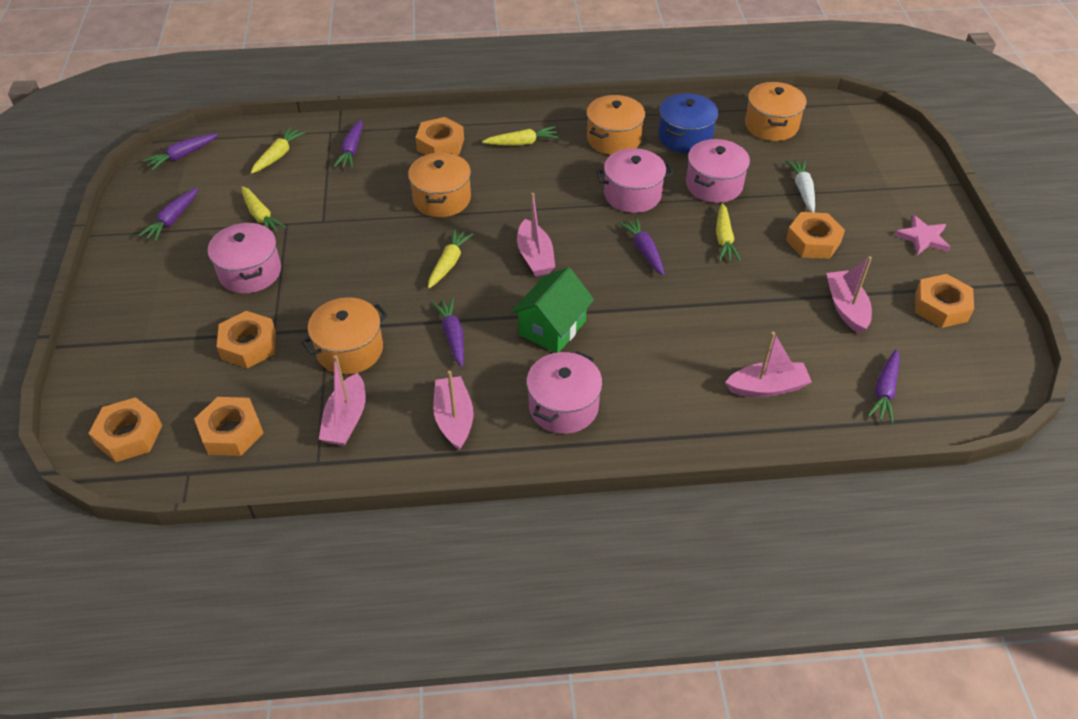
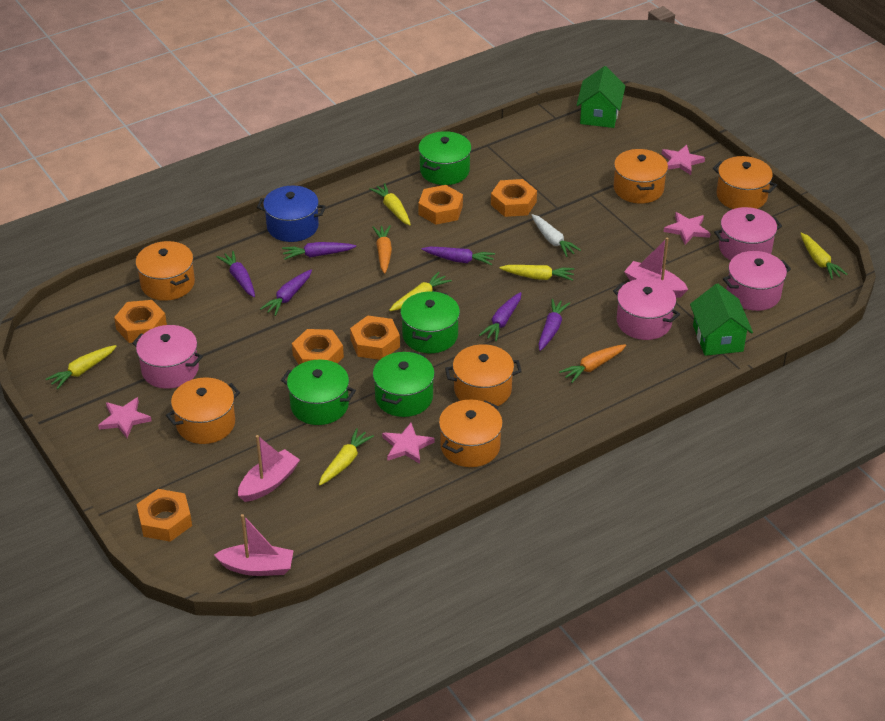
green house: 1 -> 2
green pot: 0 -> 4
orange carrot: 0 -> 2
orange pot: 4 -> 6
pink boat: 5 -> 3
pink star: 1 -> 4
yellow carrot: 5 -> 6

